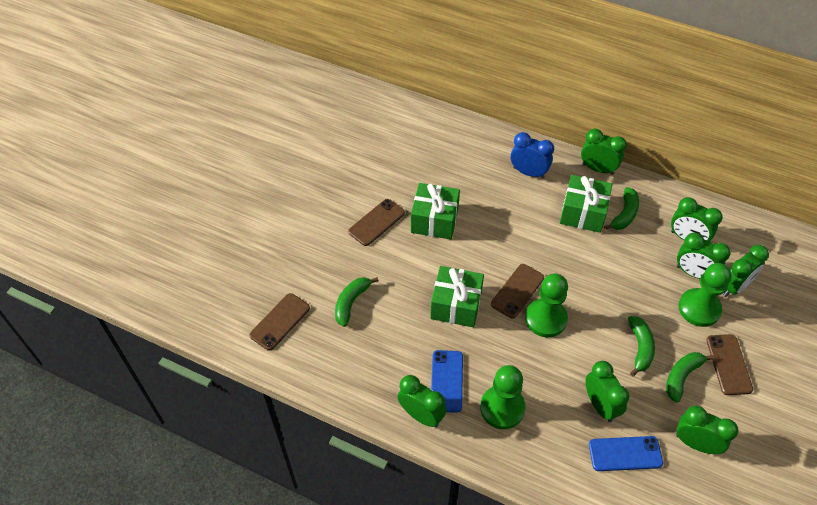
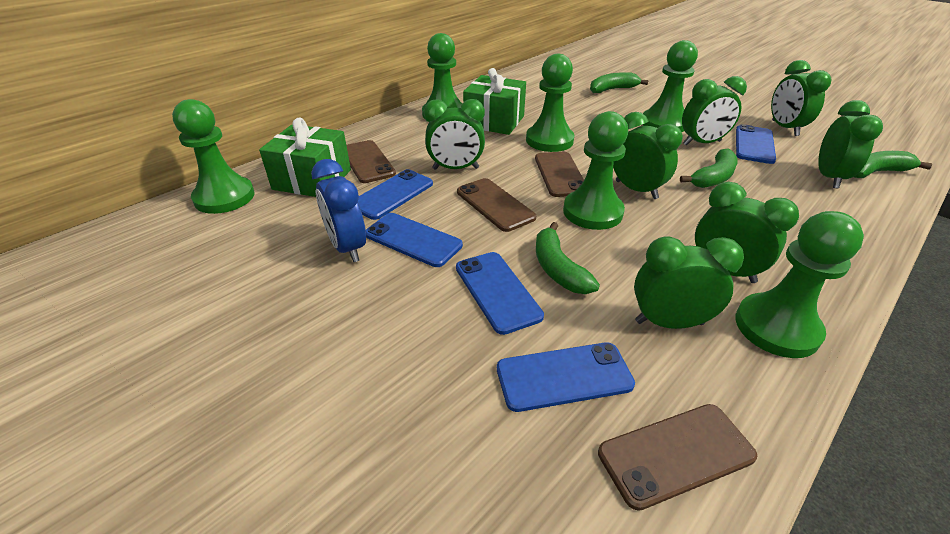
blue phone: 2 -> 5
green gift: 3 -> 2
green pawn: 3 -> 6

